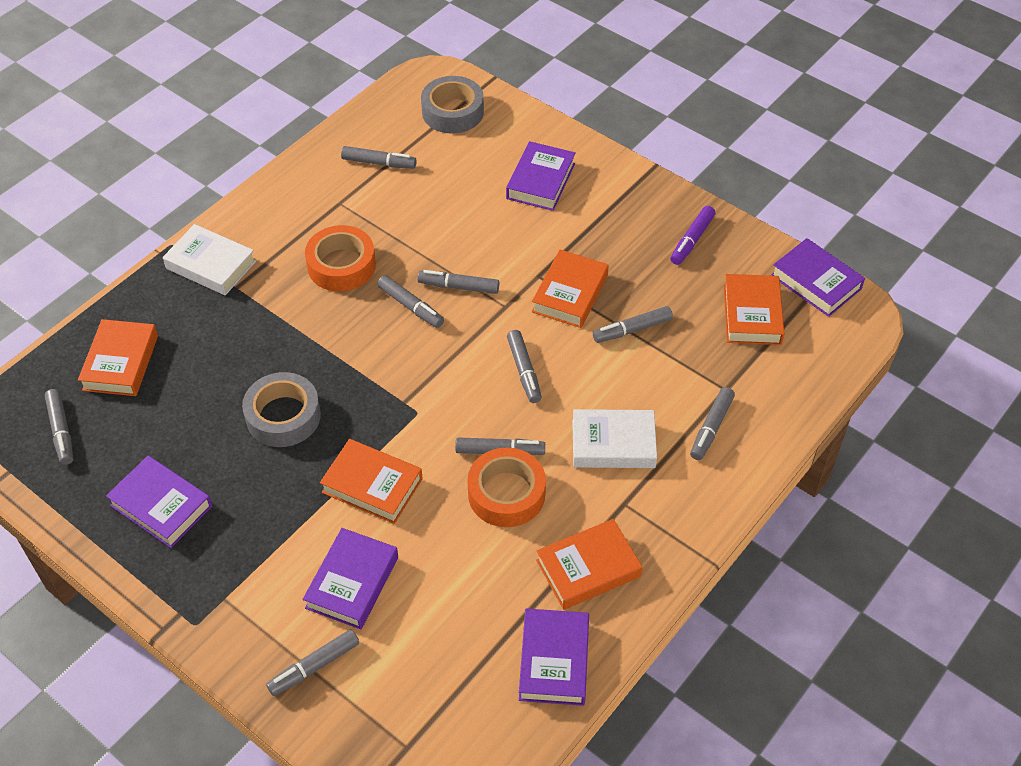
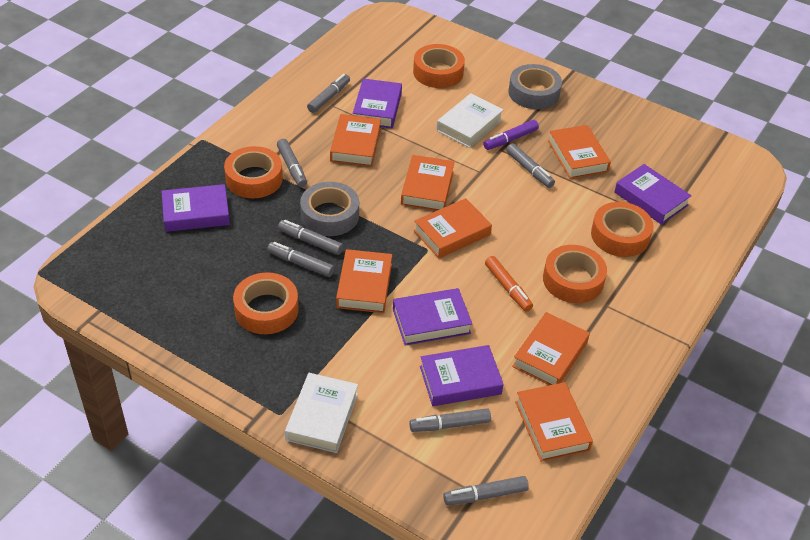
grey marker: 9 -> 7
orange book: 5 -> 7
orange marker: 0 -> 1
orange tape: 2 -> 5

